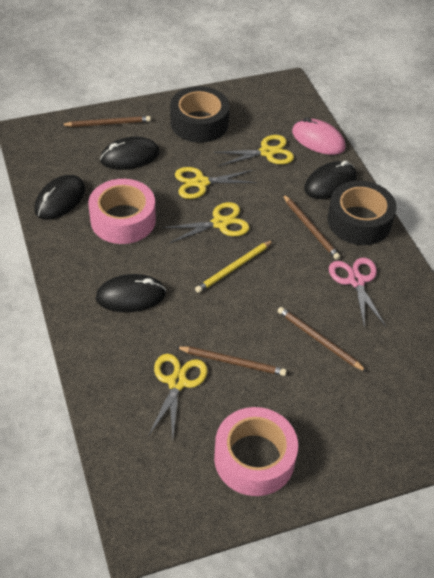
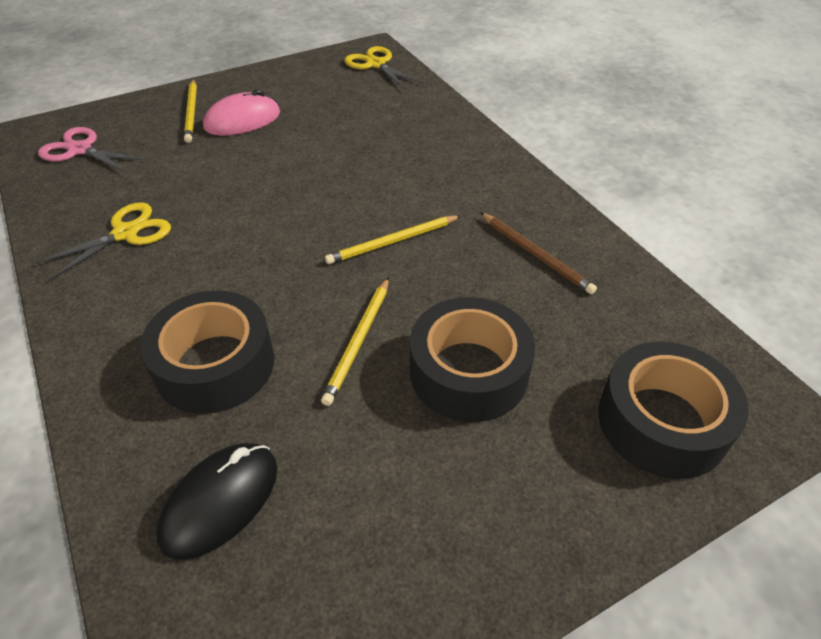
black mouse: 4 -> 1
black tape: 2 -> 3
brown pencil: 4 -> 1
pink tape: 2 -> 0
yellow pencil: 1 -> 3
yellow scissors: 4 -> 2

